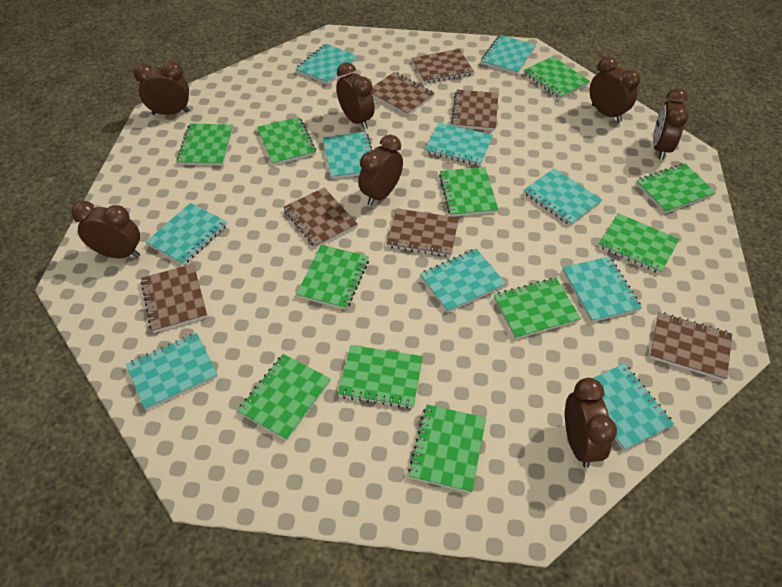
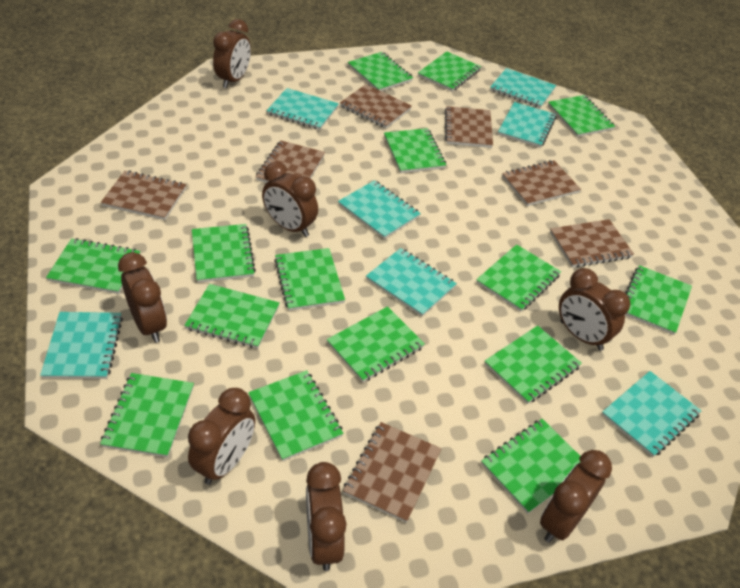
green notebook: 11 -> 15
turquoise notebook: 10 -> 7

